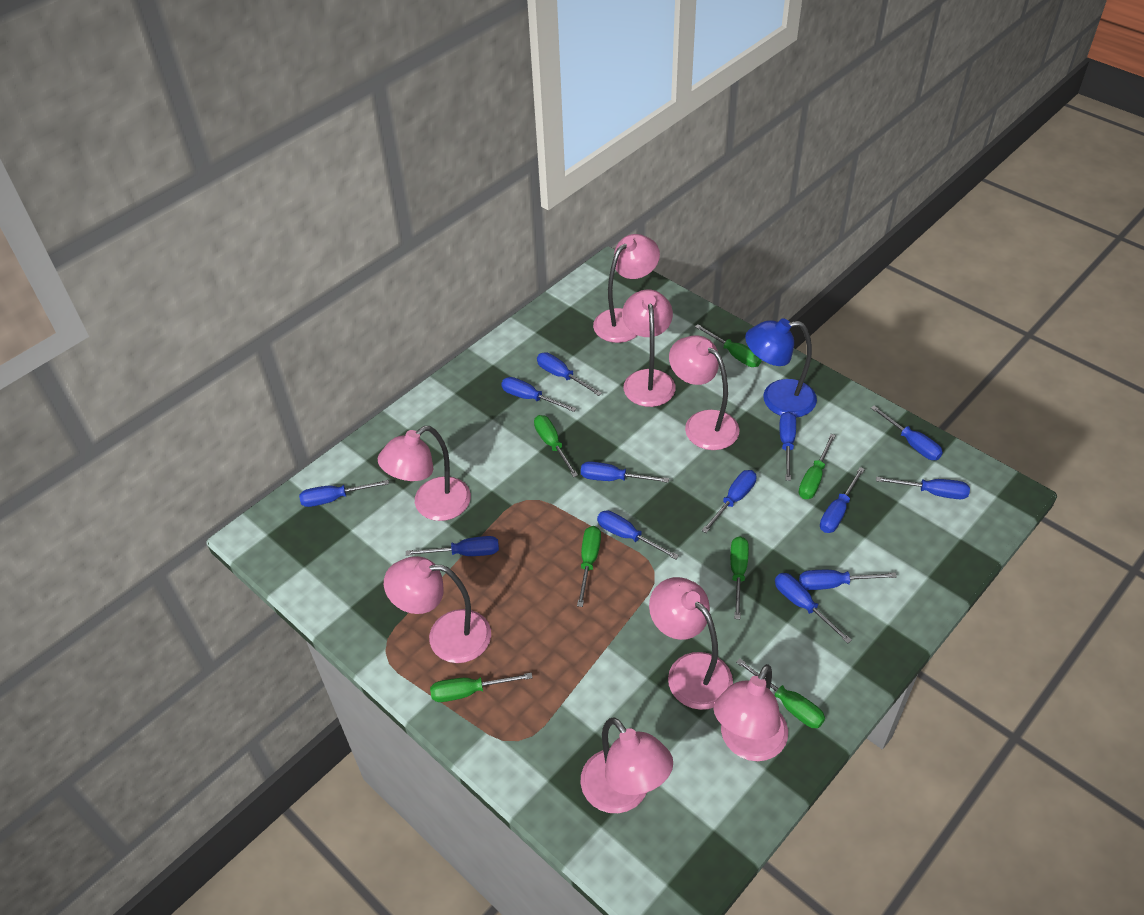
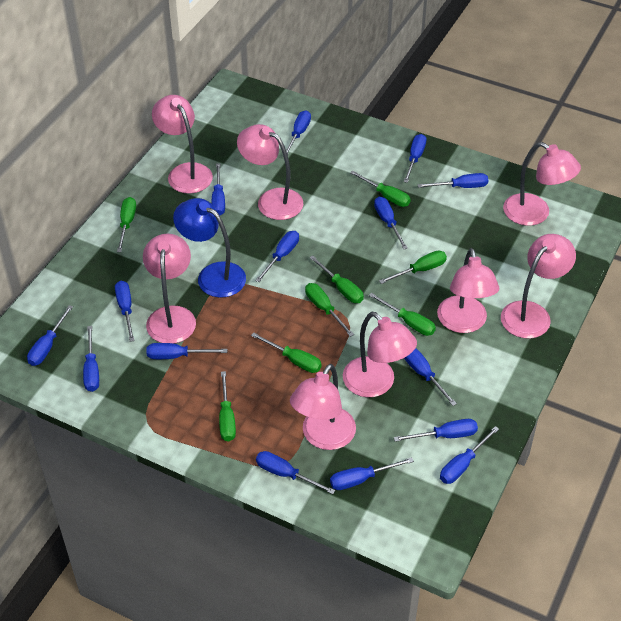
blue screwdriver: 13 -> 15
green screwdriver: 7 -> 8

